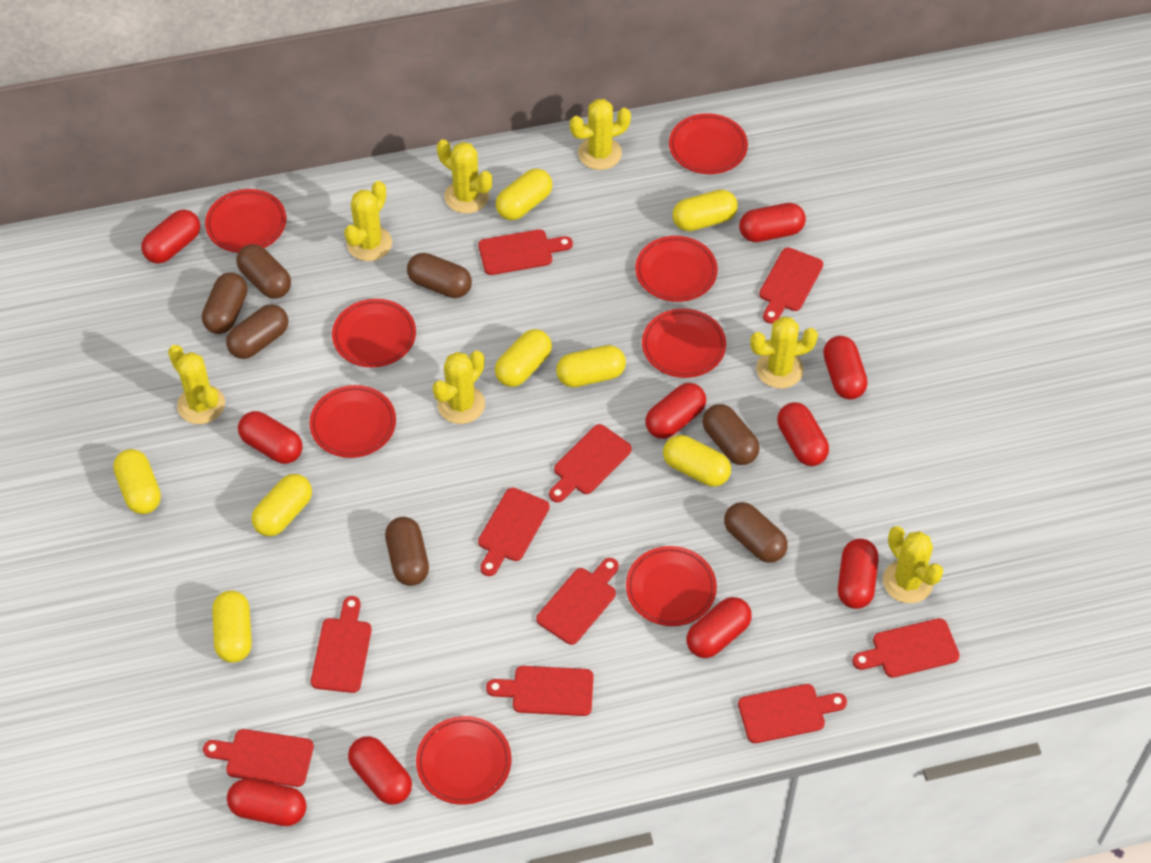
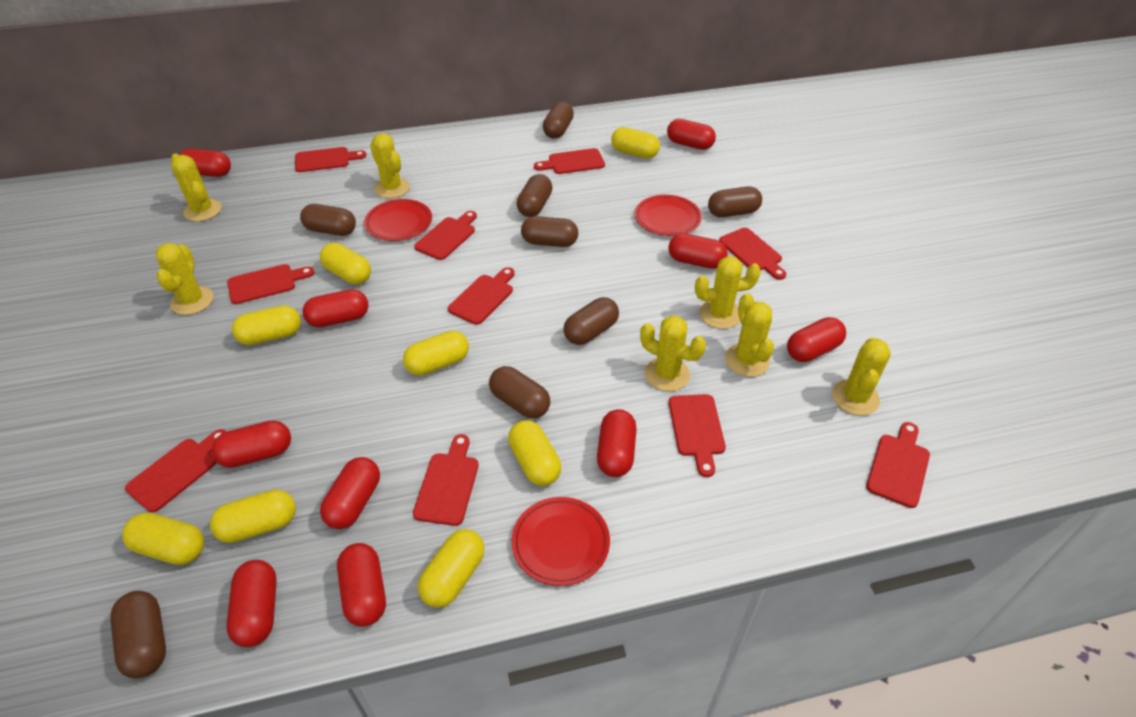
brown capsule: 7 -> 8
red plate: 8 -> 3

